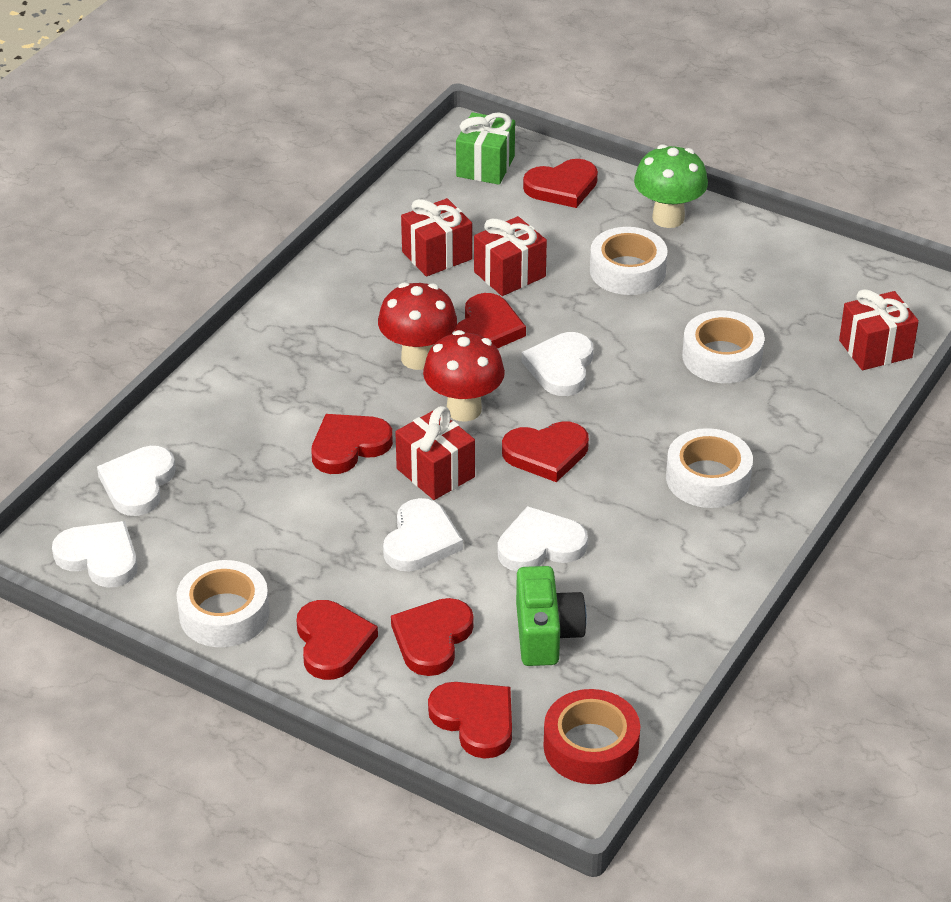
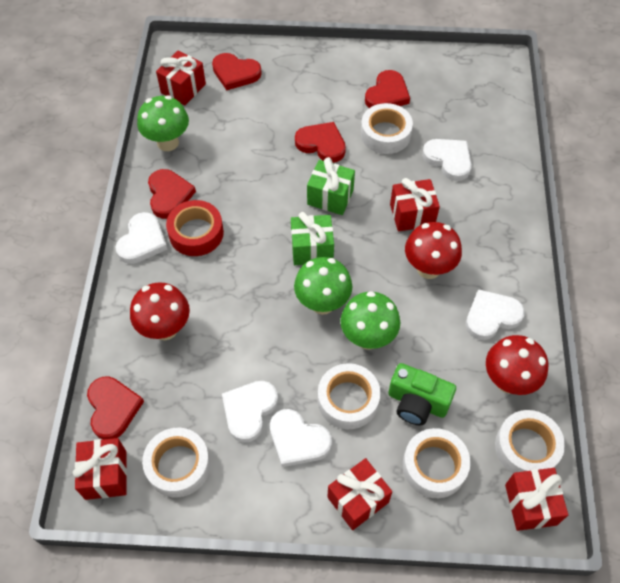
green gift: 1 -> 2
green mushroom: 1 -> 3
red gift: 4 -> 5
red heart: 7 -> 5
red mushroom: 2 -> 3
white tape: 4 -> 5

